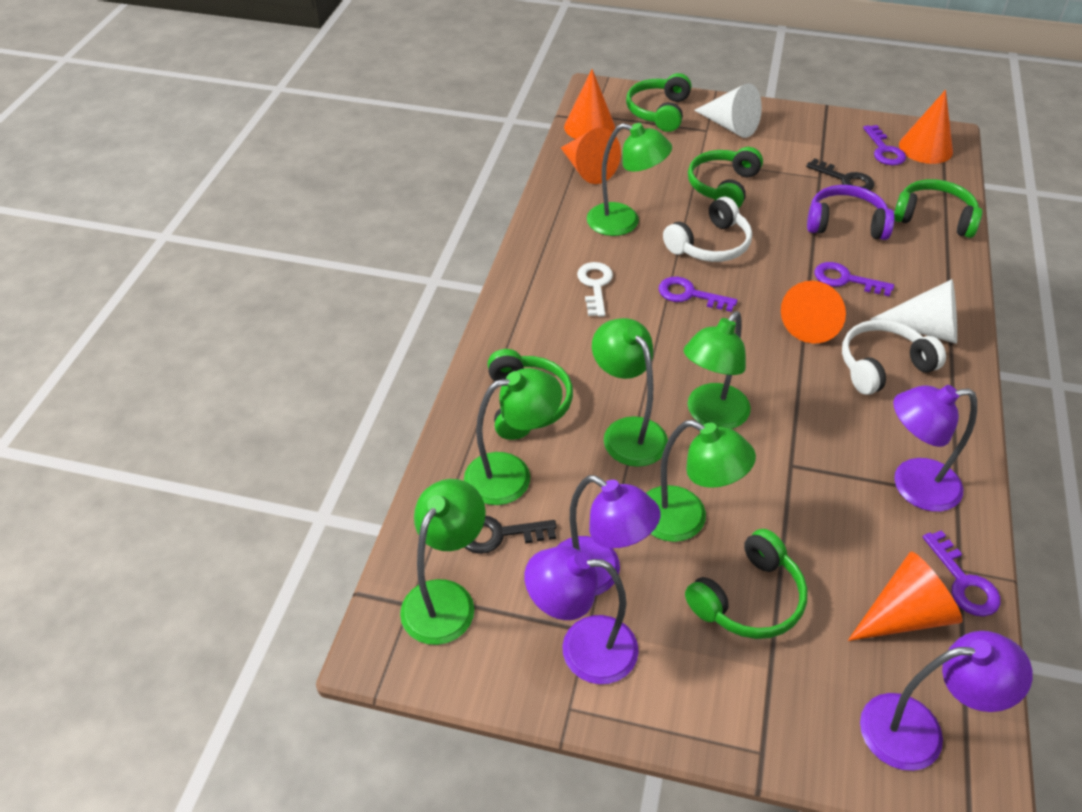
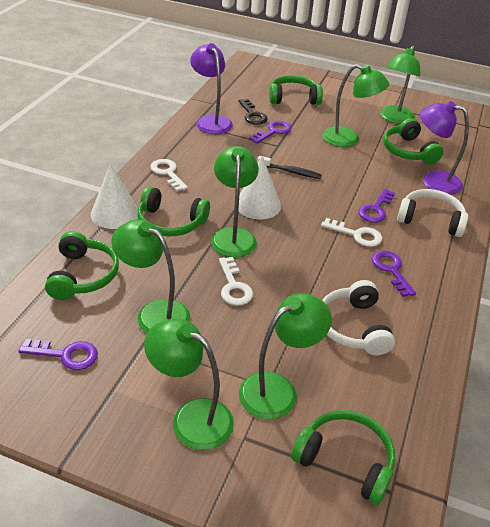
black key: 2 -> 1
black toothbrush: 0 -> 1
orange cone: 5 -> 0
purple headphones: 1 -> 0
purple lamp: 4 -> 2
white key: 1 -> 3

